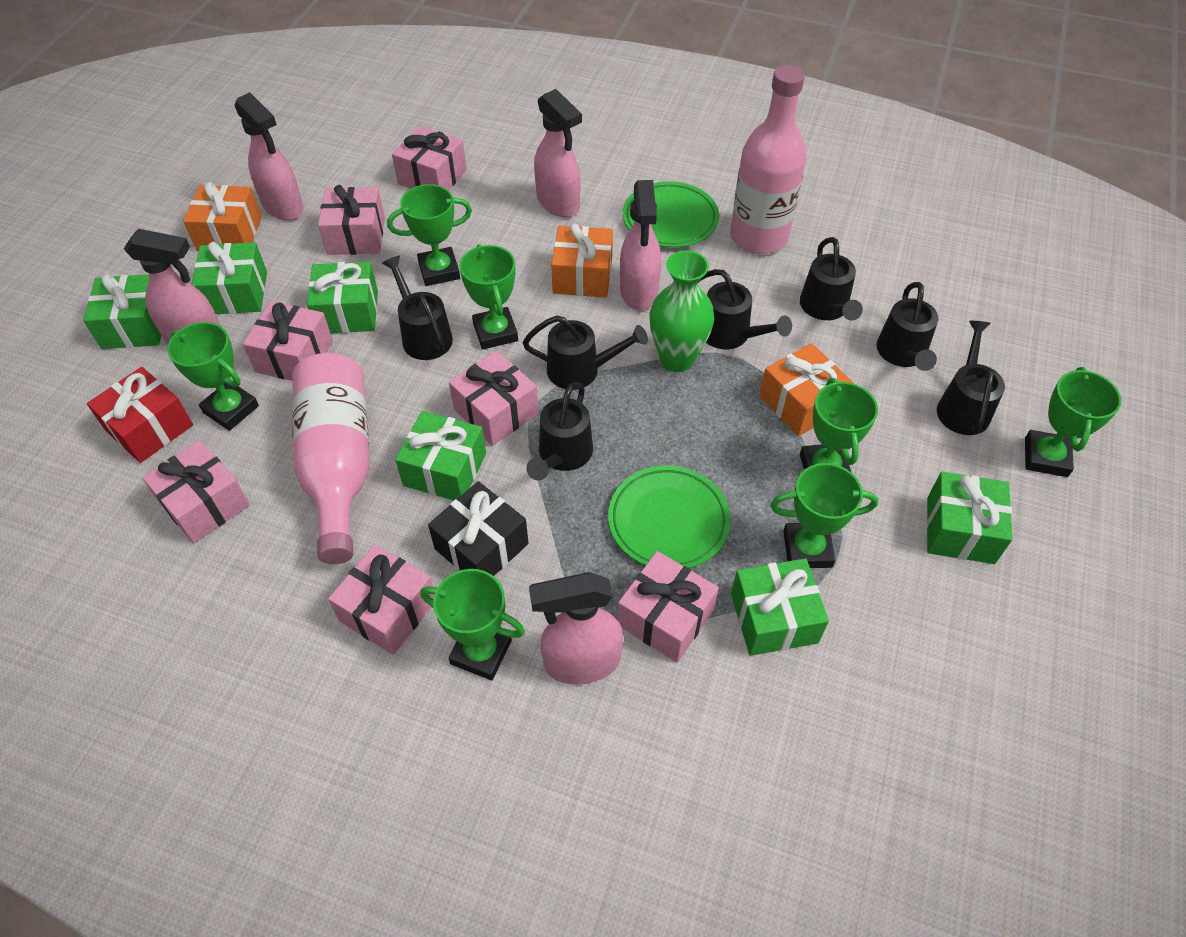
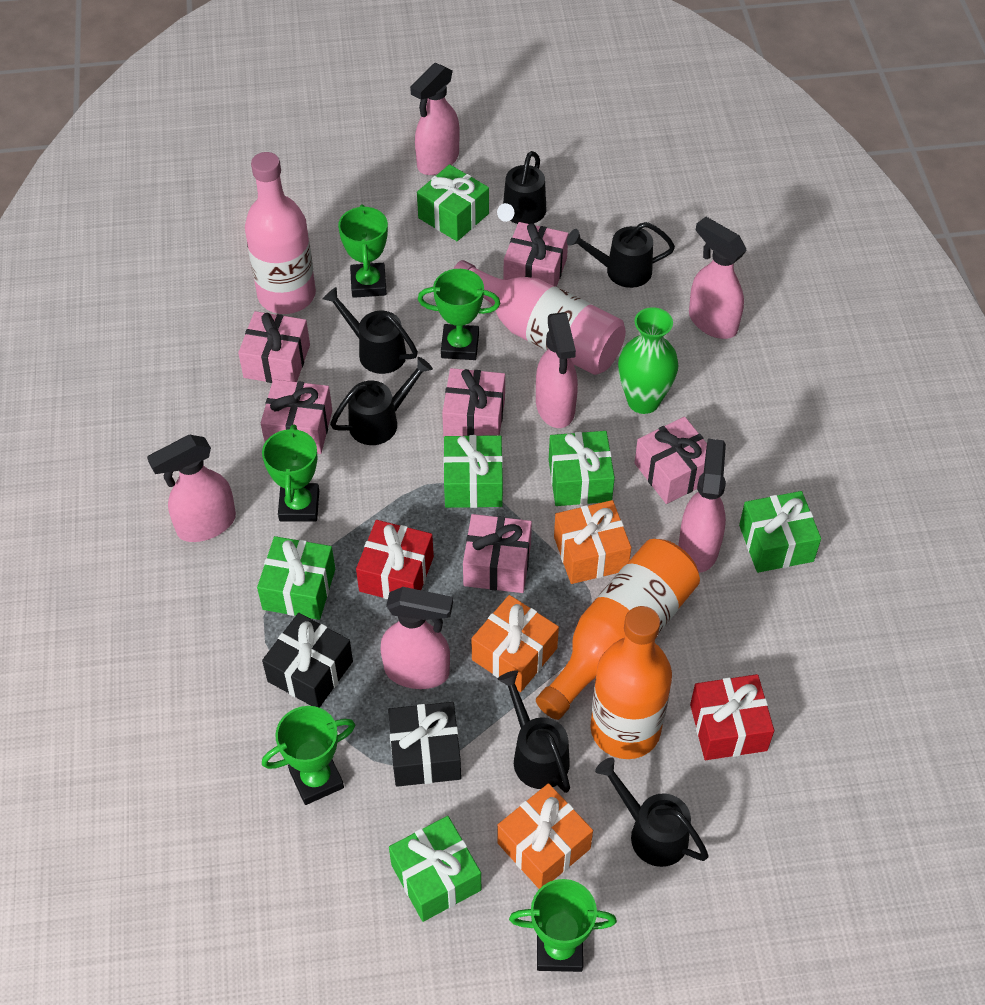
black gift: 1 -> 2
black watering can: 7 -> 6
green plate: 2 -> 0
green trophy: 7 -> 5
orange bottle: 0 -> 2
pink gift: 7 -> 6
pink spray bottle: 5 -> 6
red gift: 1 -> 2

